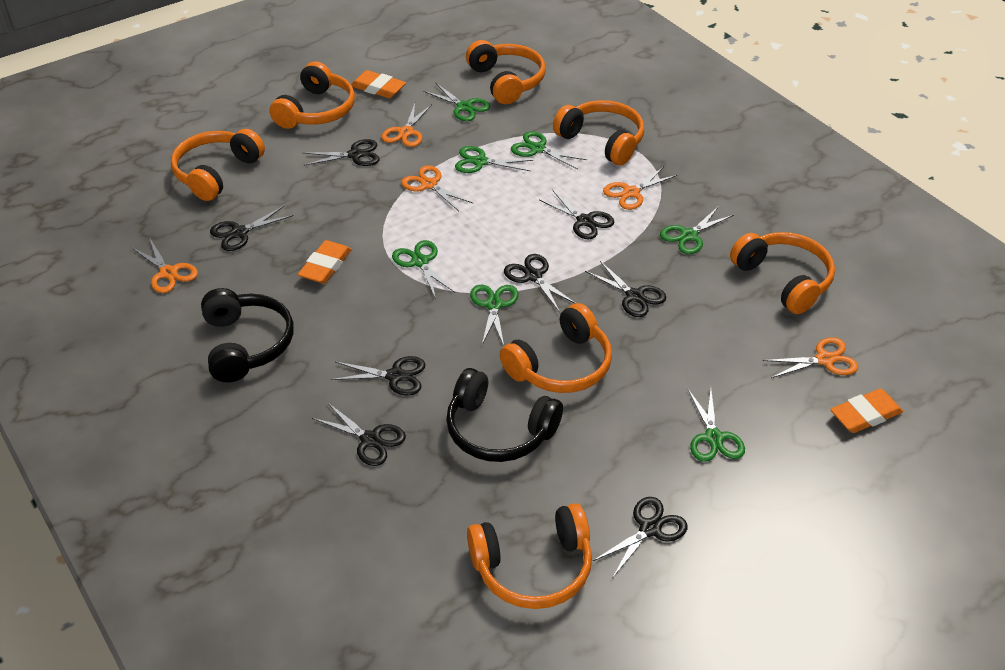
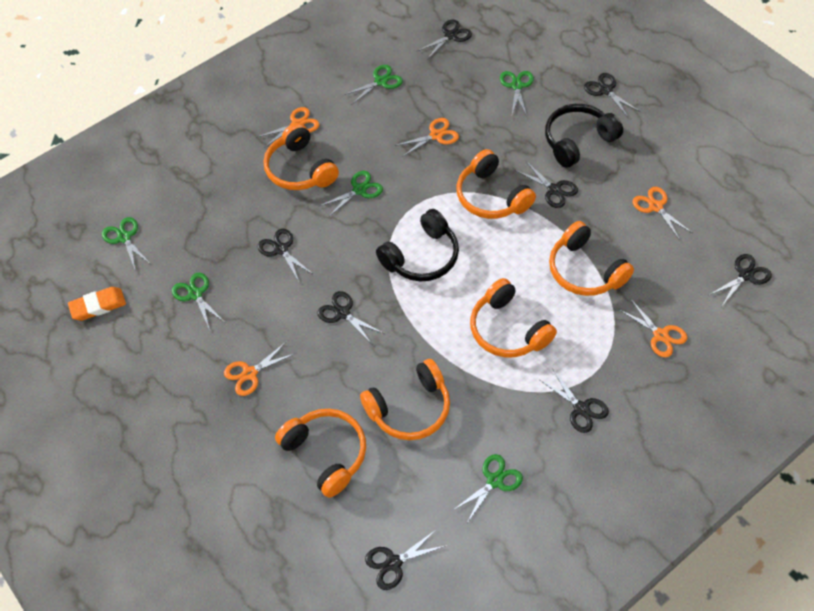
green scissors: 7 -> 6
orange eraser: 3 -> 1
orange headphones: 7 -> 6

